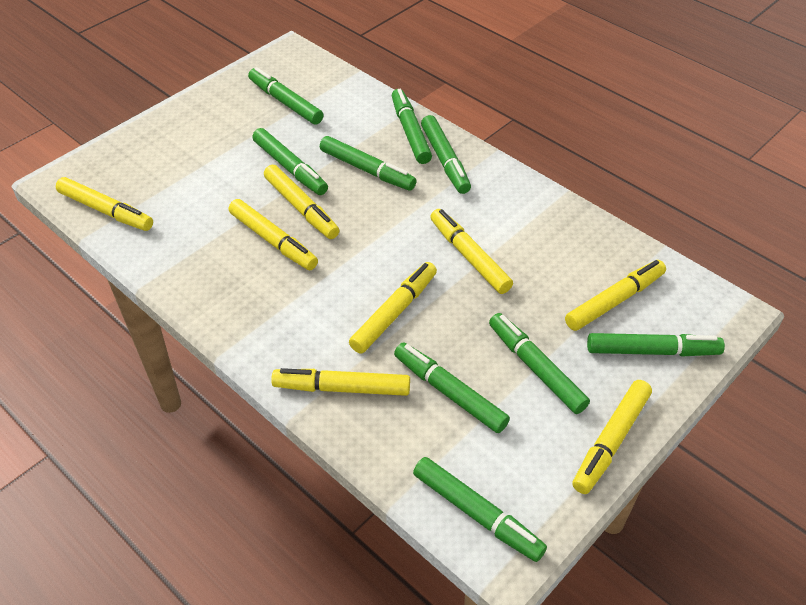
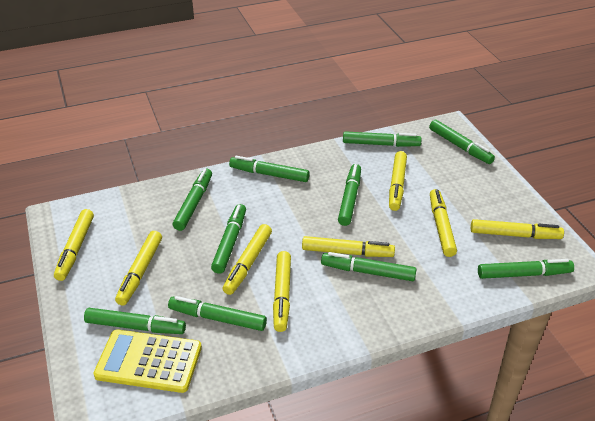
green marker: 9 -> 10
yellow calculator: 0 -> 1

